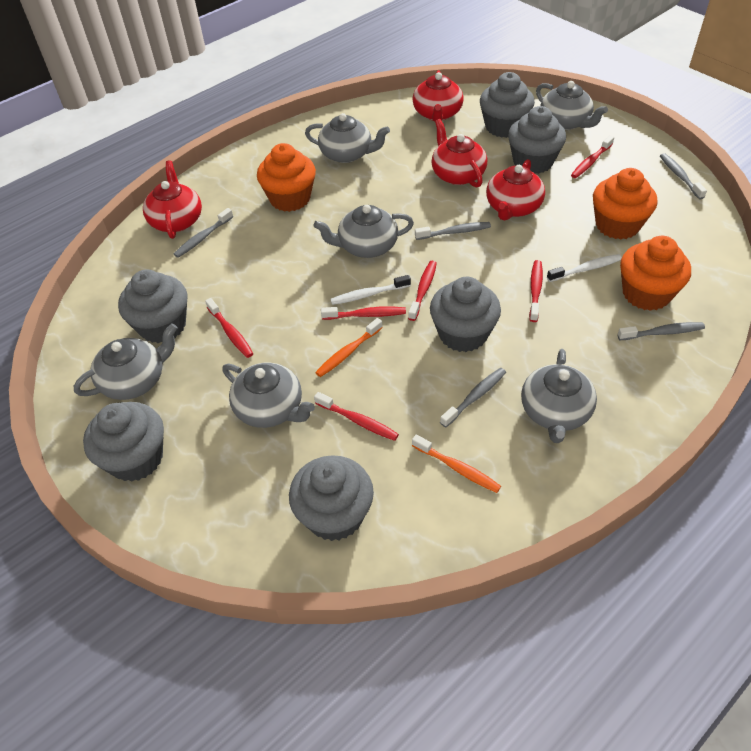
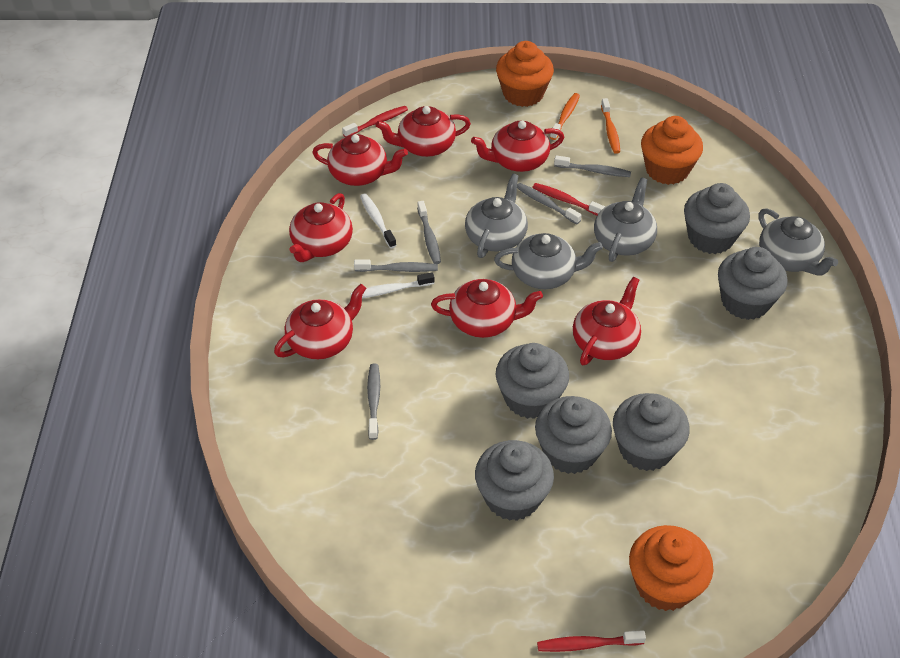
grey teapot: 6 -> 4
red teapot: 4 -> 7
red toothbrush: 6 -> 3

